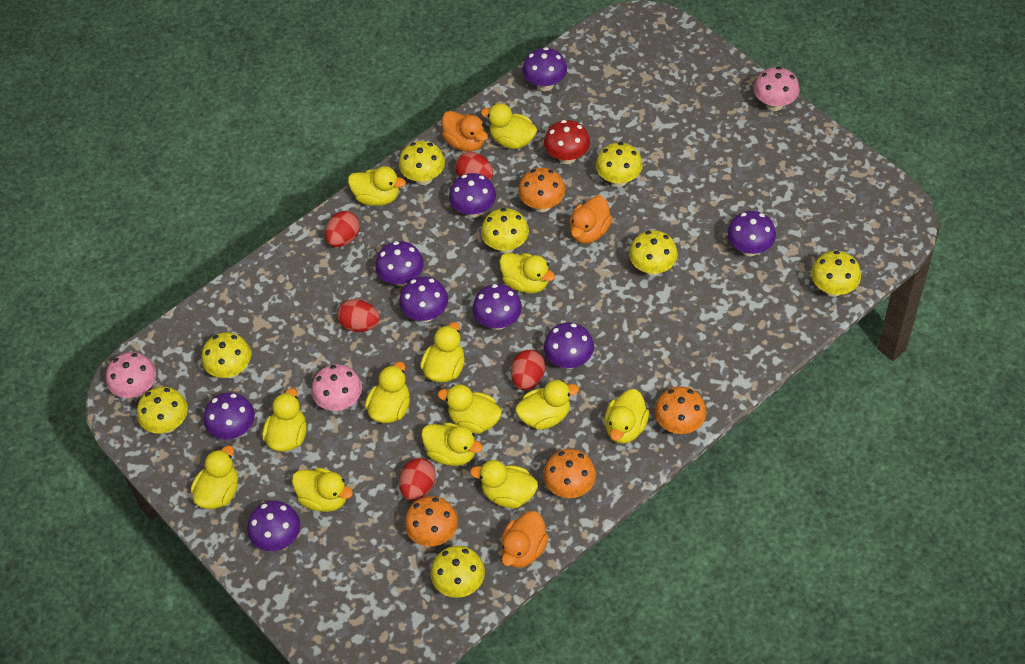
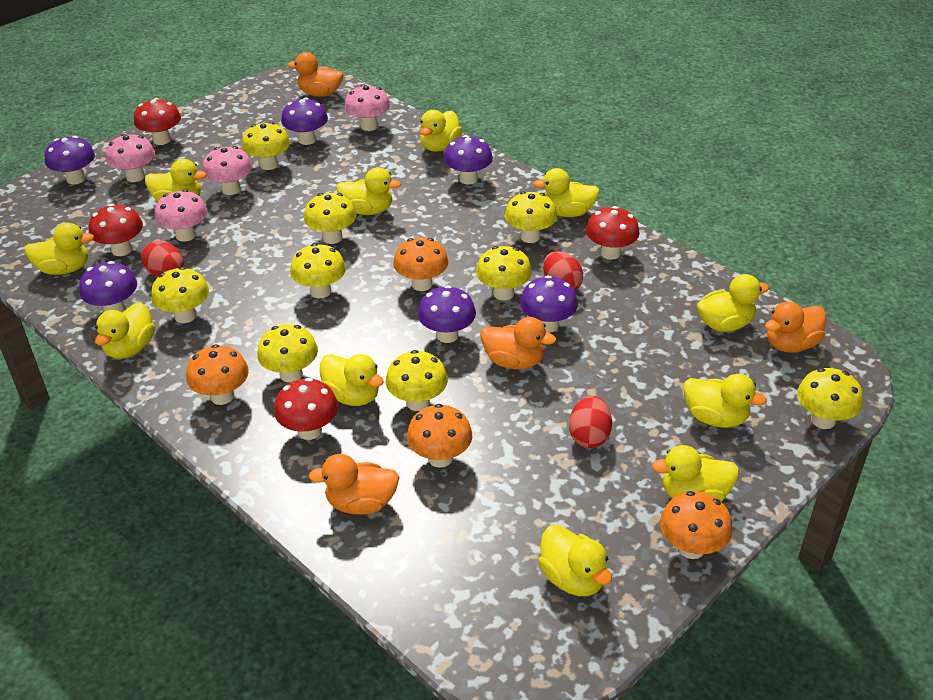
orange duck: 3 -> 4
pink mushroom: 3 -> 4
purple mushroom: 9 -> 6
red egg: 5 -> 3
red mushroom: 1 -> 4
yellow duck: 13 -> 11
yellow mushroom: 8 -> 9

